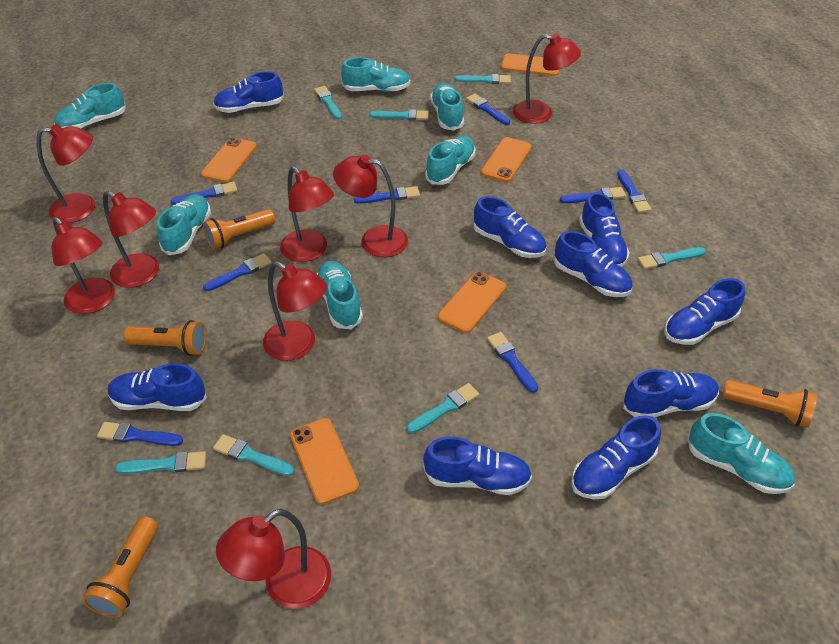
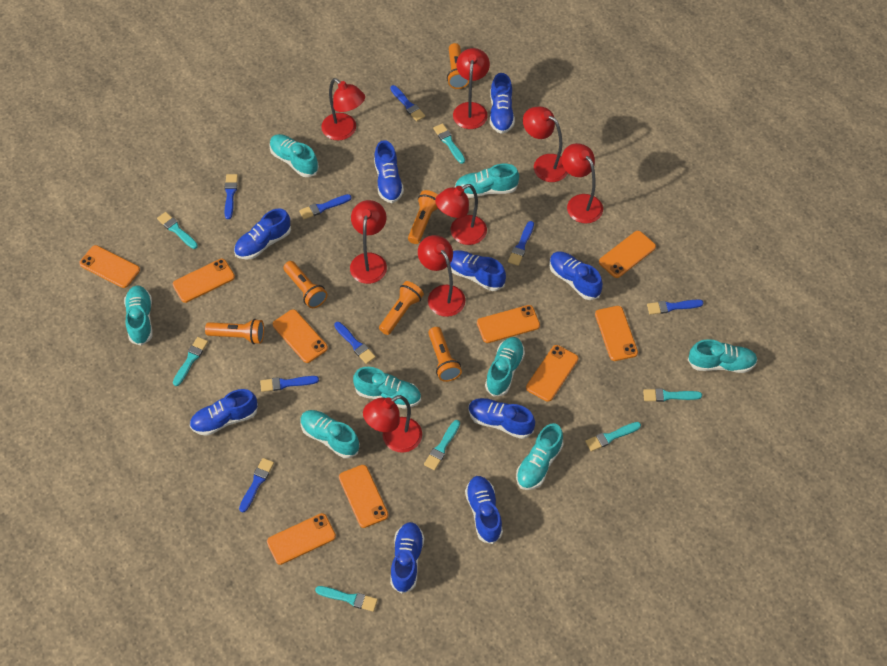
orange flashlight: 4 -> 6
orange phone: 5 -> 9
turquoise shoe: 7 -> 8

